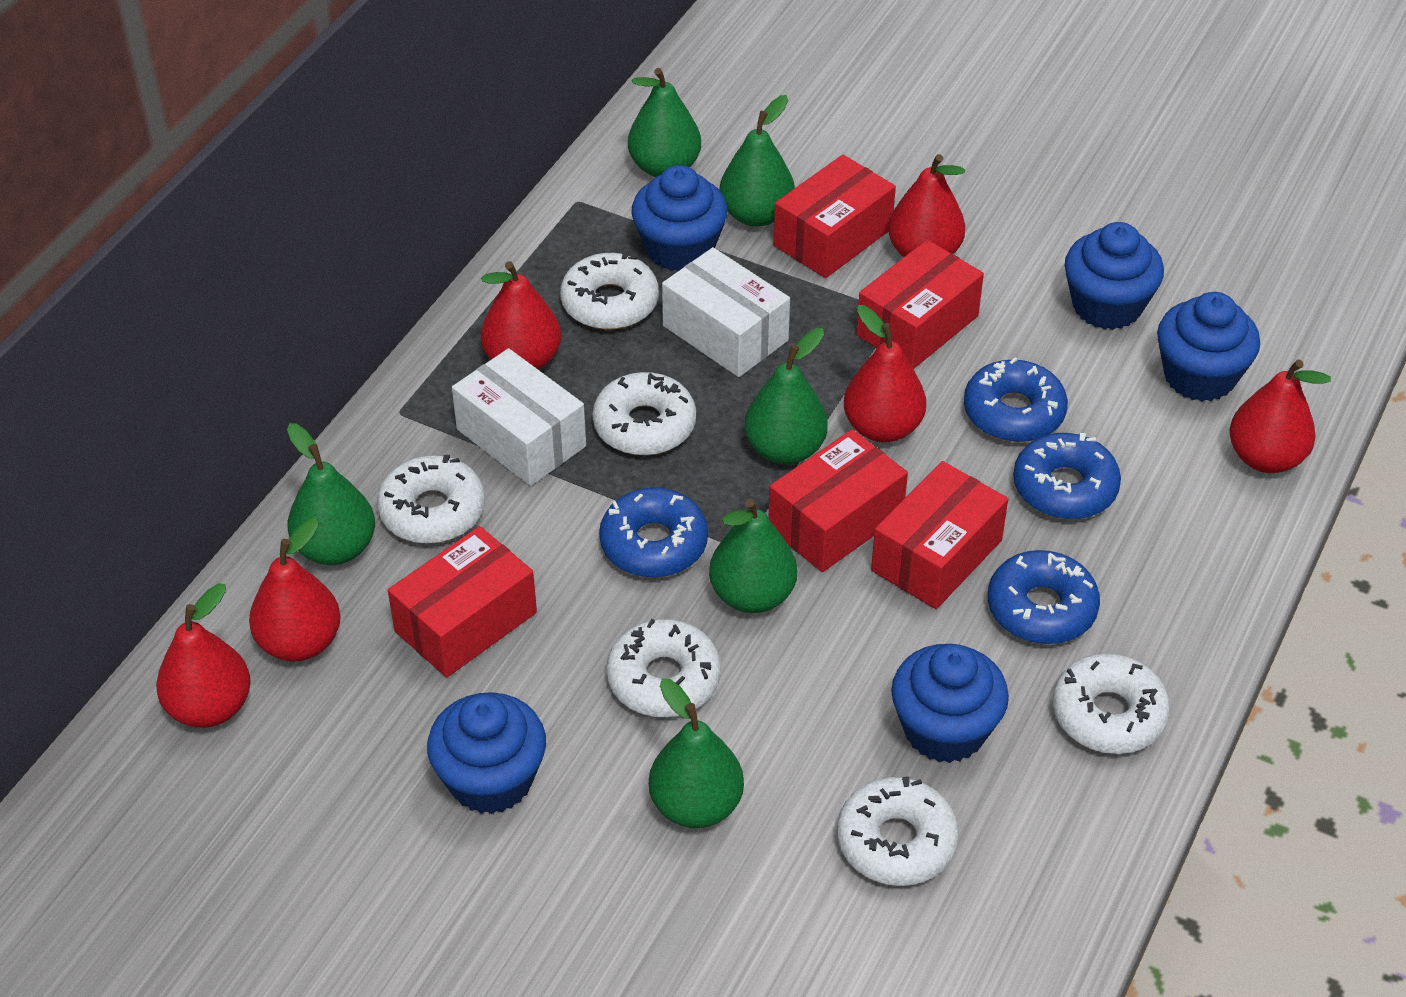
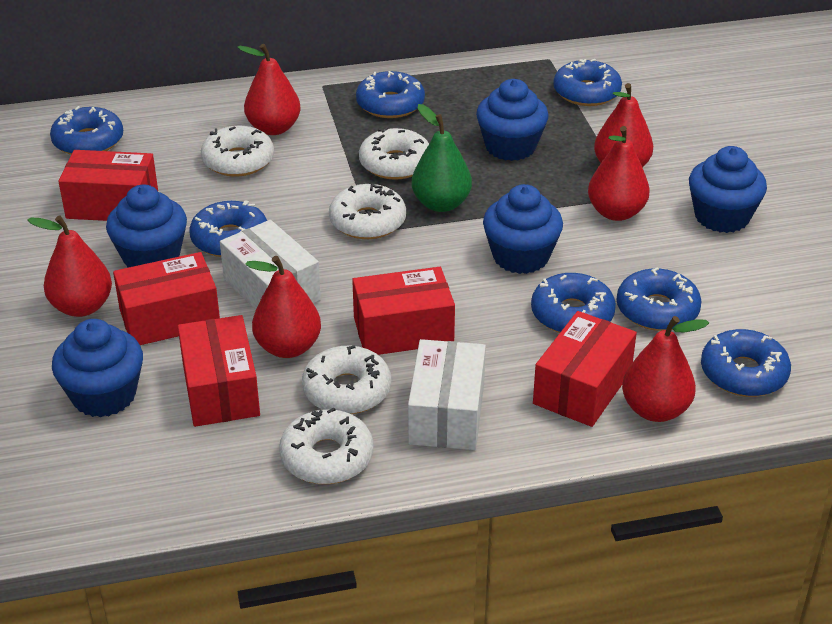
blue donut: 4 -> 7
green pear: 6 -> 1
white donut: 6 -> 5

